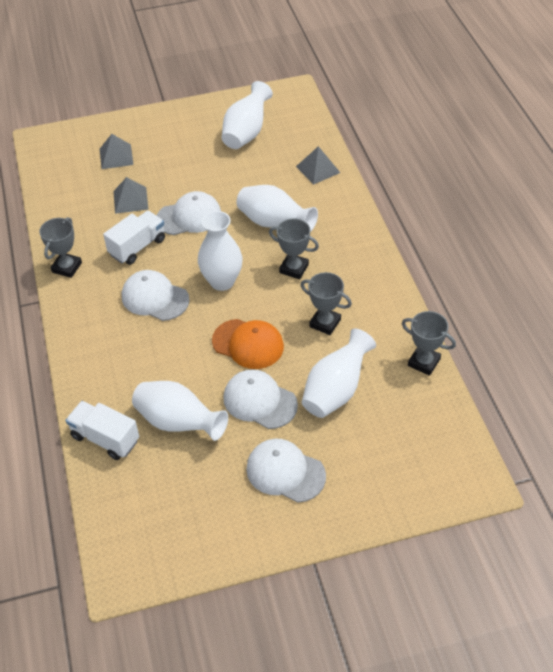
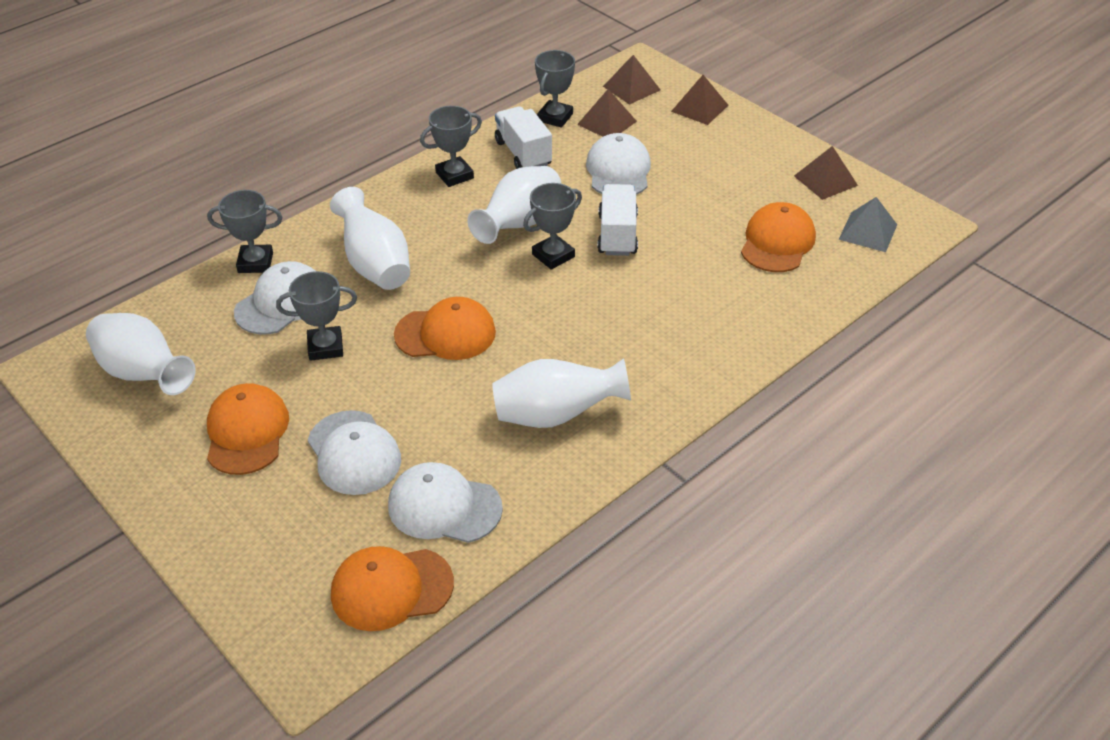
brown pyramid: 0 -> 4
grey pyramid: 3 -> 1
grey trophy: 4 -> 5
orange cap: 1 -> 4
white vase: 5 -> 4

